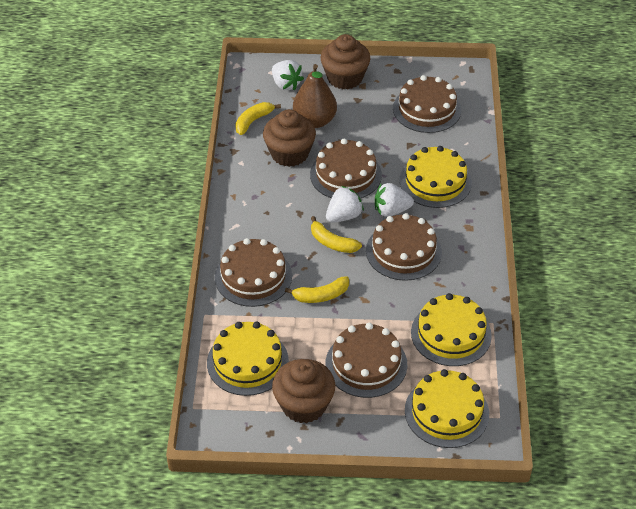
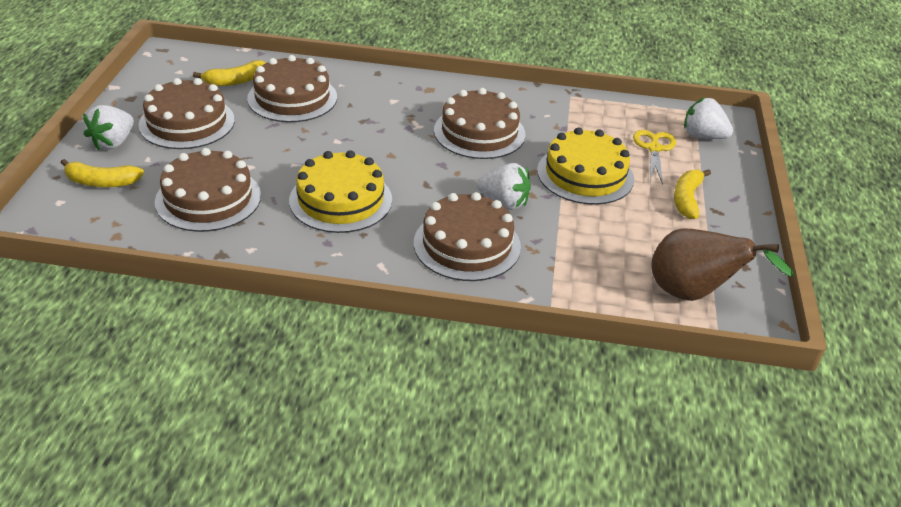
brown cupcake: 3 -> 0
yellow cake: 4 -> 2
yellow scissors: 0 -> 1

